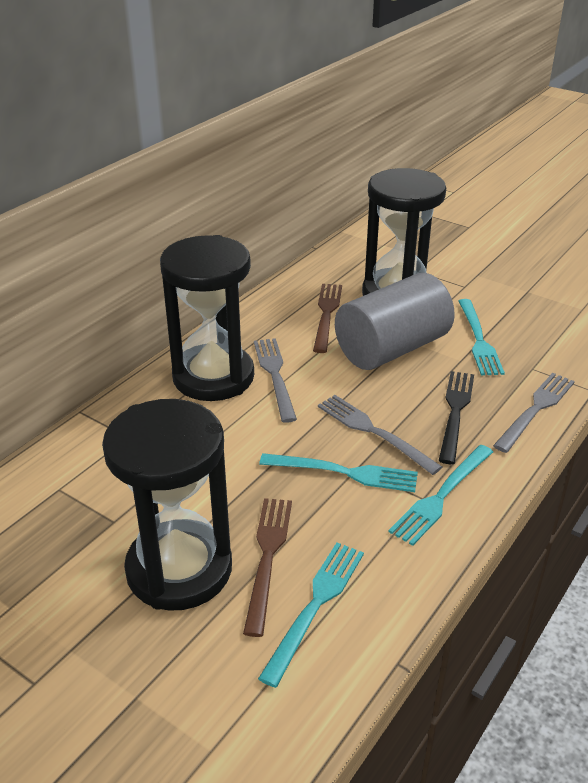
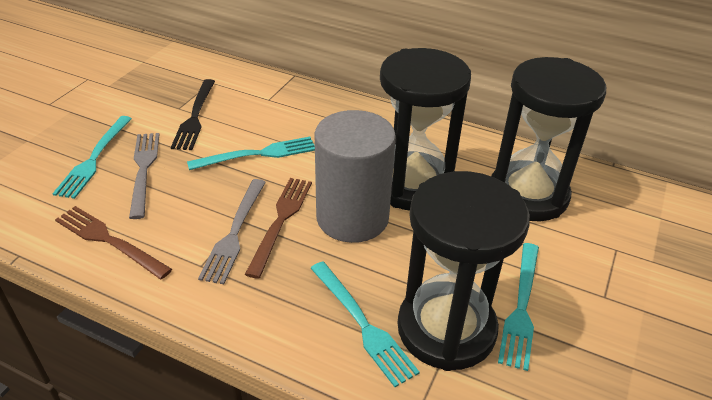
grey fork: 3 -> 2

